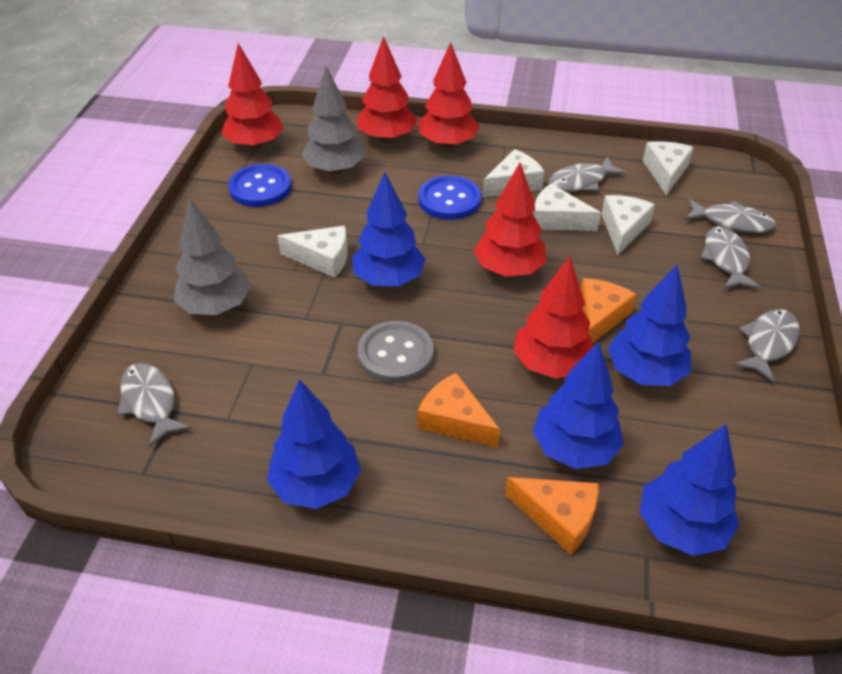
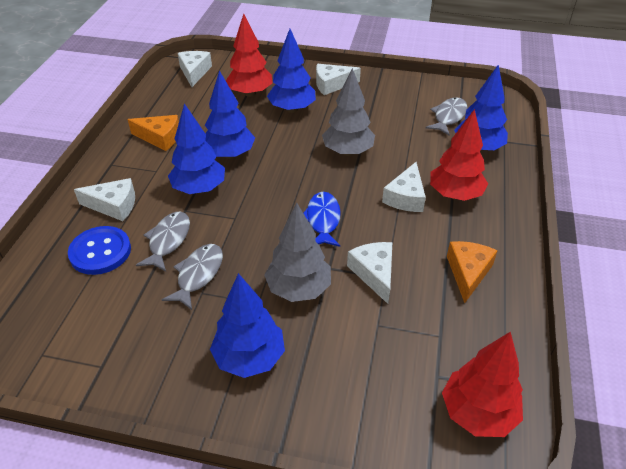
blue button: 2 -> 1
blue fish: 0 -> 1
grey button: 1 -> 0
grey fish: 5 -> 3
orange cheese: 3 -> 2
red tree: 5 -> 3

